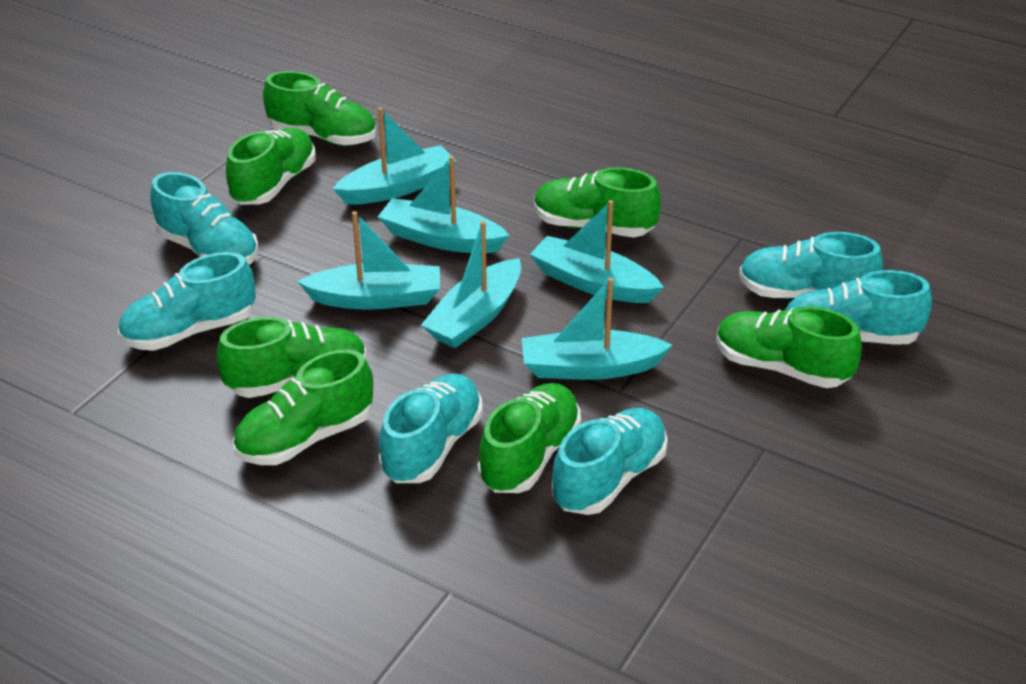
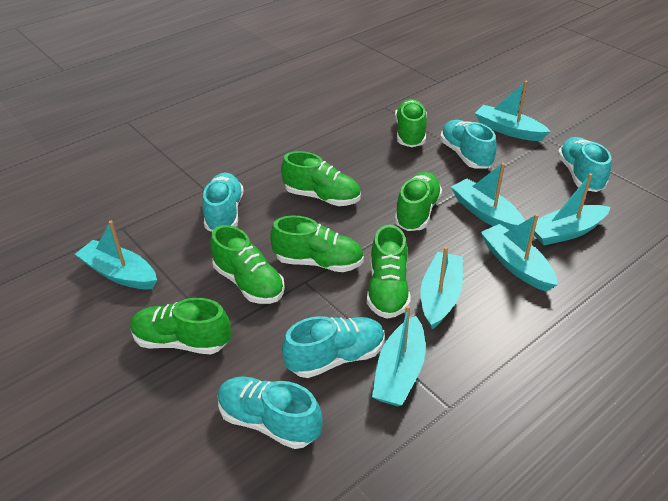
turquoise boat: 6 -> 7
turquoise shoe: 6 -> 5

